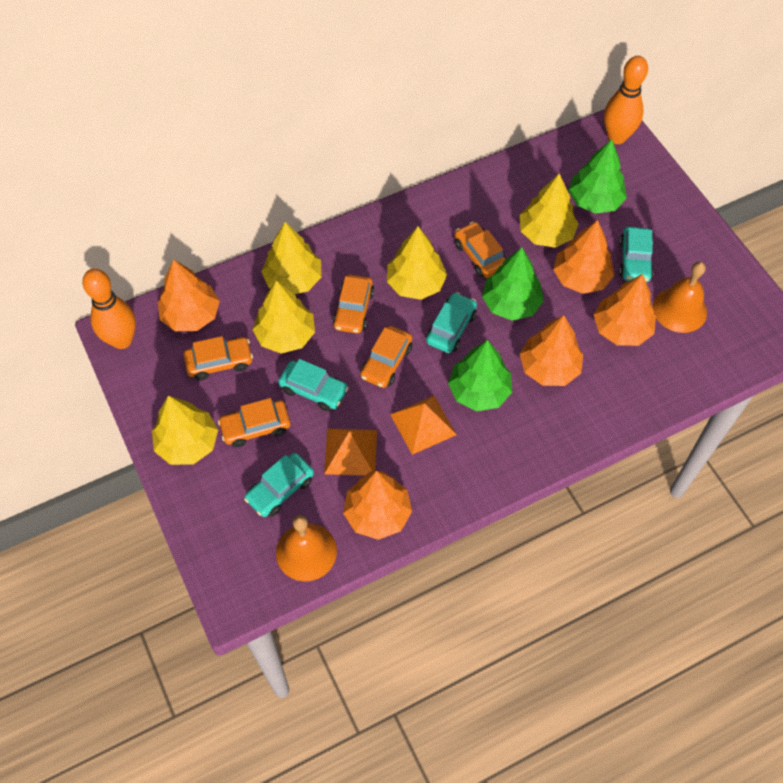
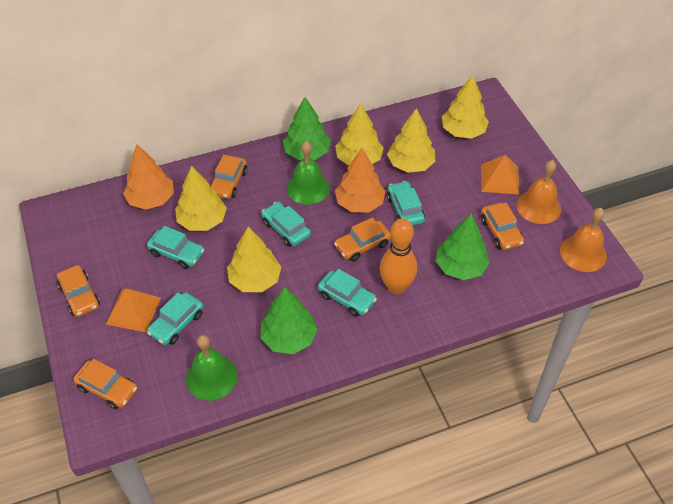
green bell: 0 -> 2
orange bowling pin: 2 -> 1
orange tree: 5 -> 2
turquoise car: 4 -> 5

